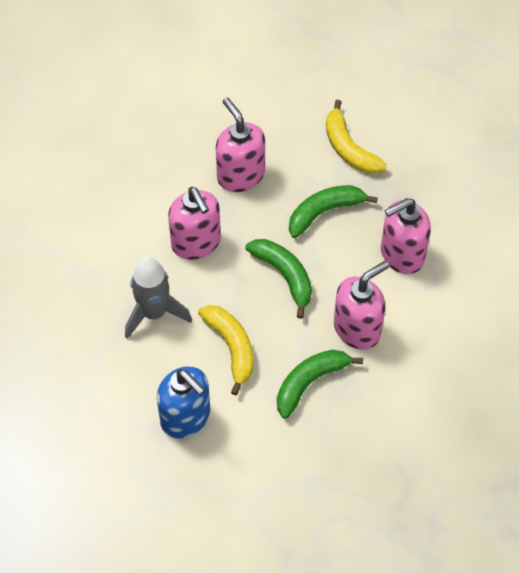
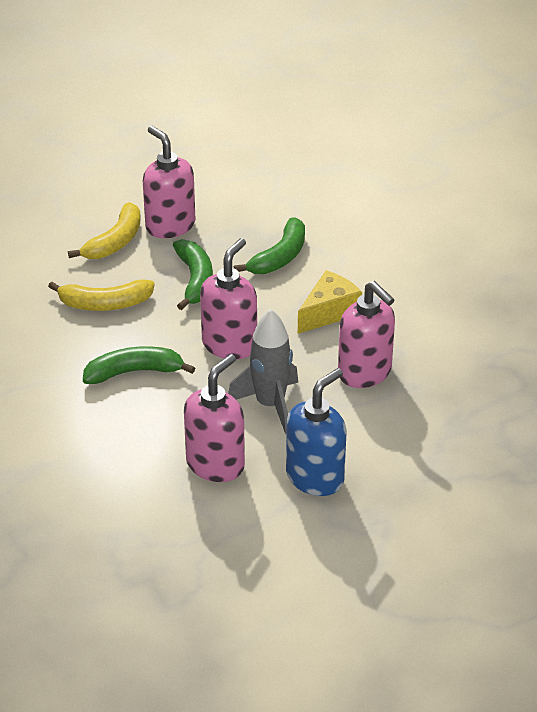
yellow cheese: 0 -> 1

